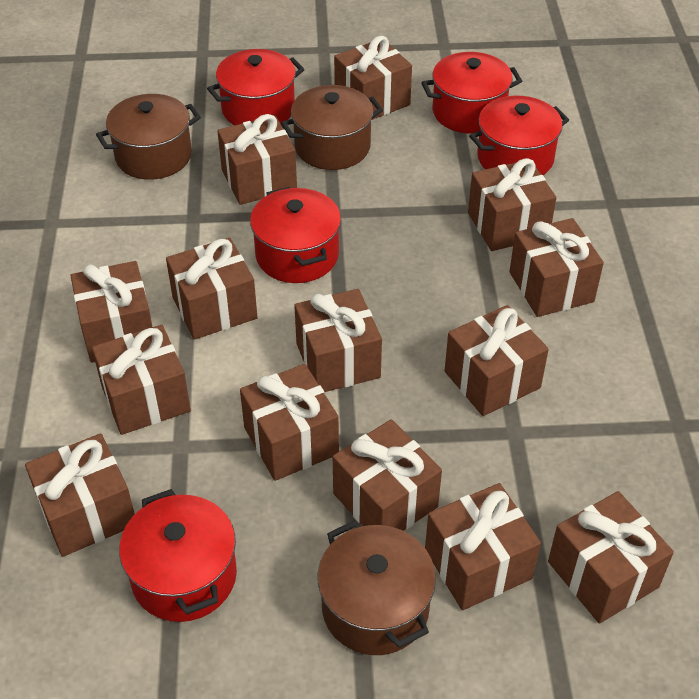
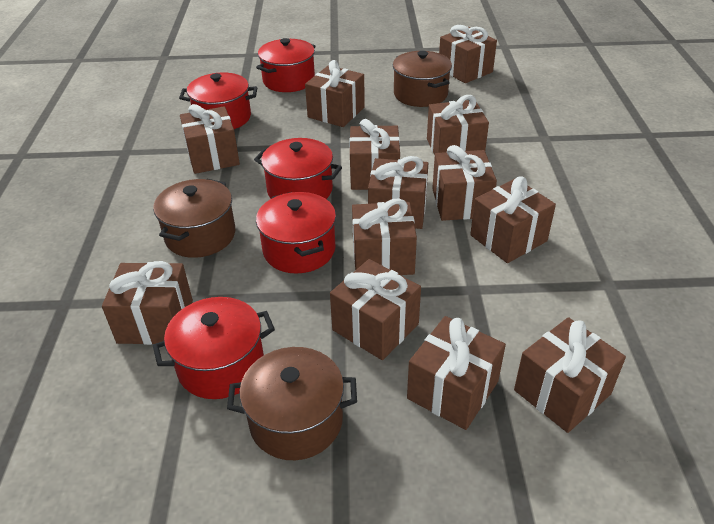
brown gift: 14 -> 13

